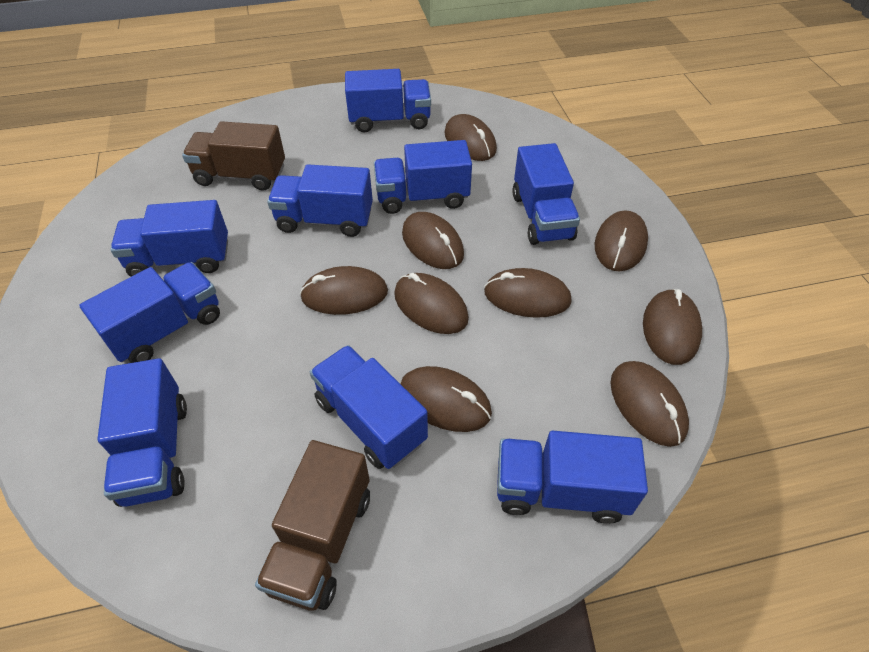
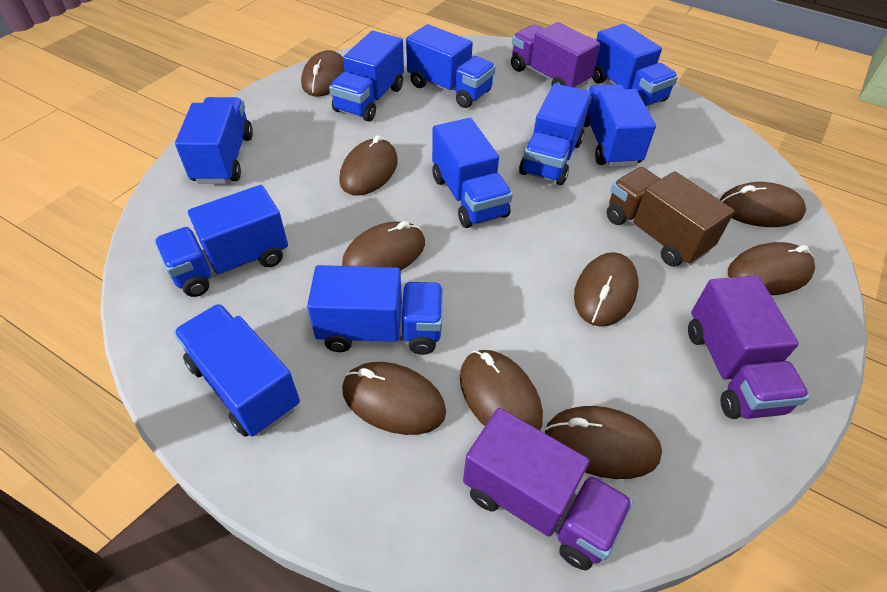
blue truck: 9 -> 10
brown truck: 2 -> 1
purple truck: 0 -> 3

